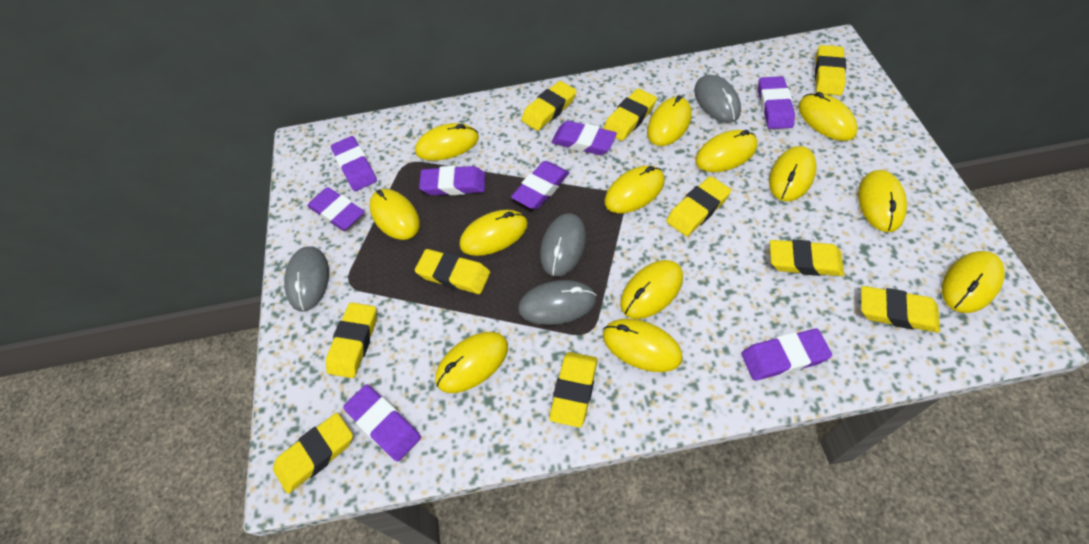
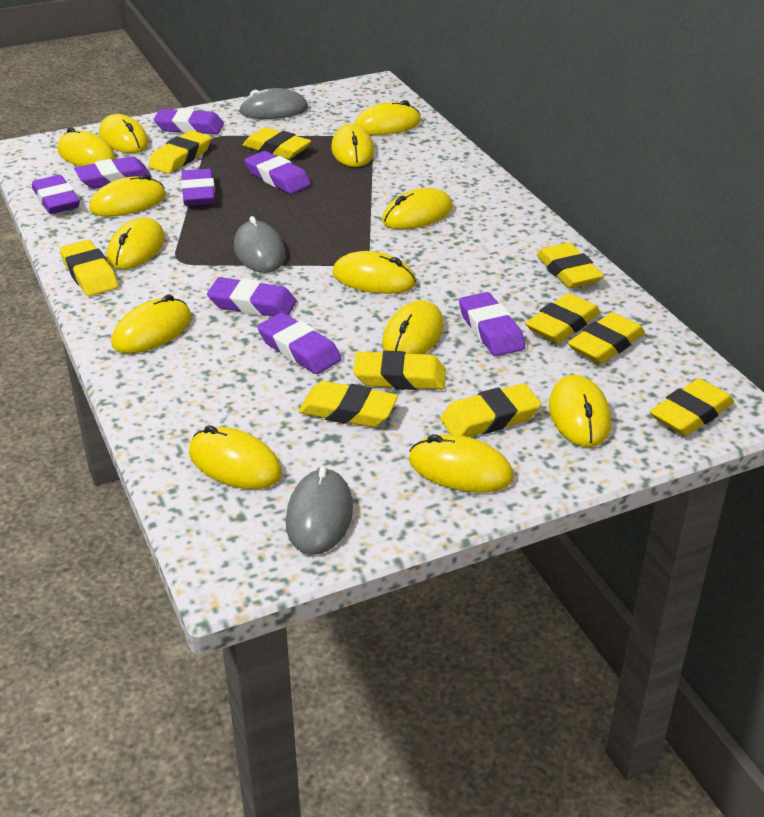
grey mouse: 4 -> 3

